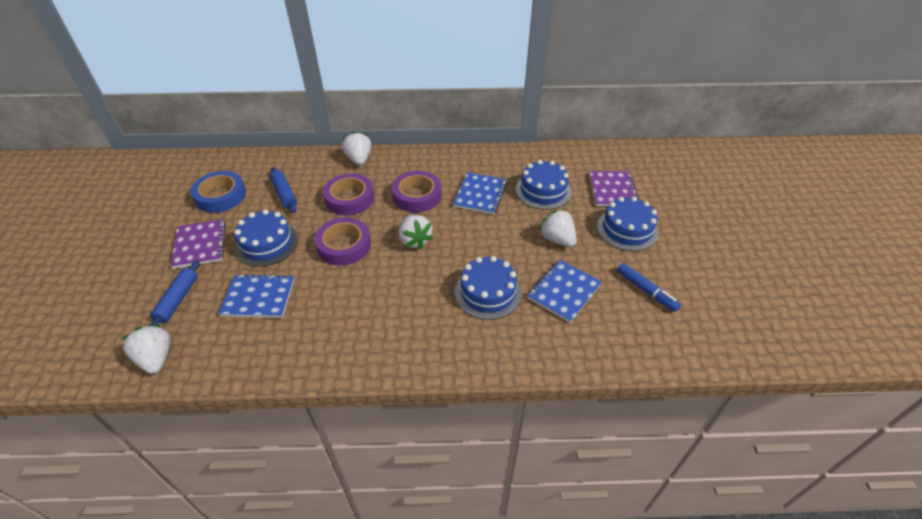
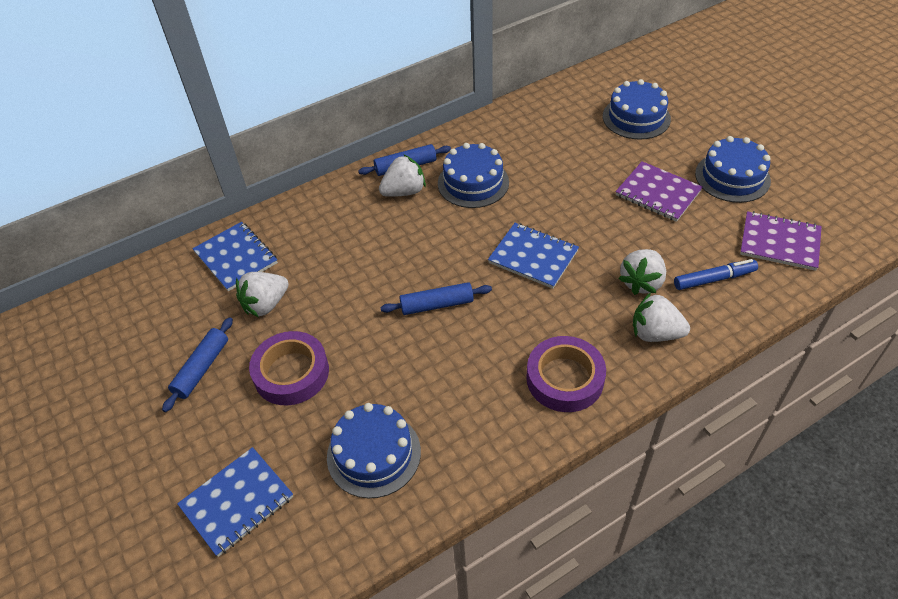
blue rolling pin: 2 -> 3
blue tape: 1 -> 0
purple tape: 3 -> 2

